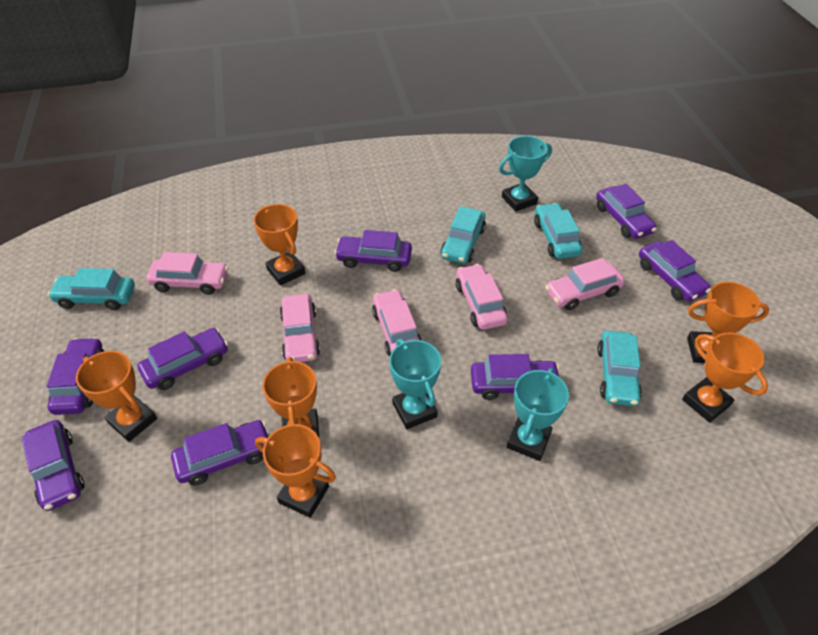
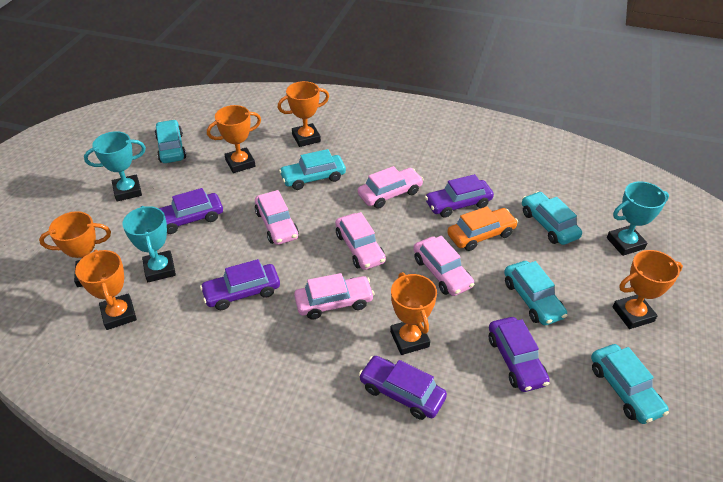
orange car: 0 -> 1
purple car: 8 -> 5
turquoise car: 4 -> 5

